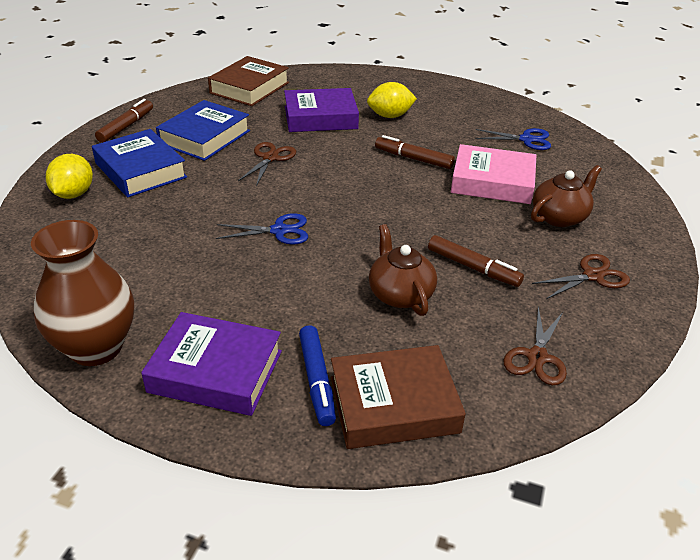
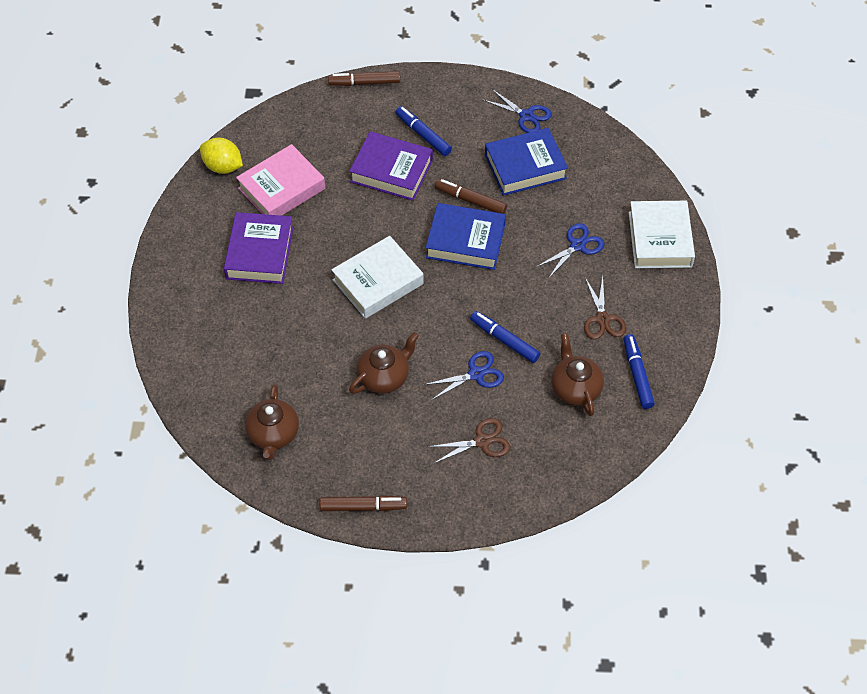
blue marker: 1 -> 3
blue scissors: 2 -> 3
brown book: 2 -> 0
brown scissors: 3 -> 2
brown teapot: 2 -> 3
brown vase: 1 -> 0
white book: 0 -> 2
yellow lemon: 2 -> 1

